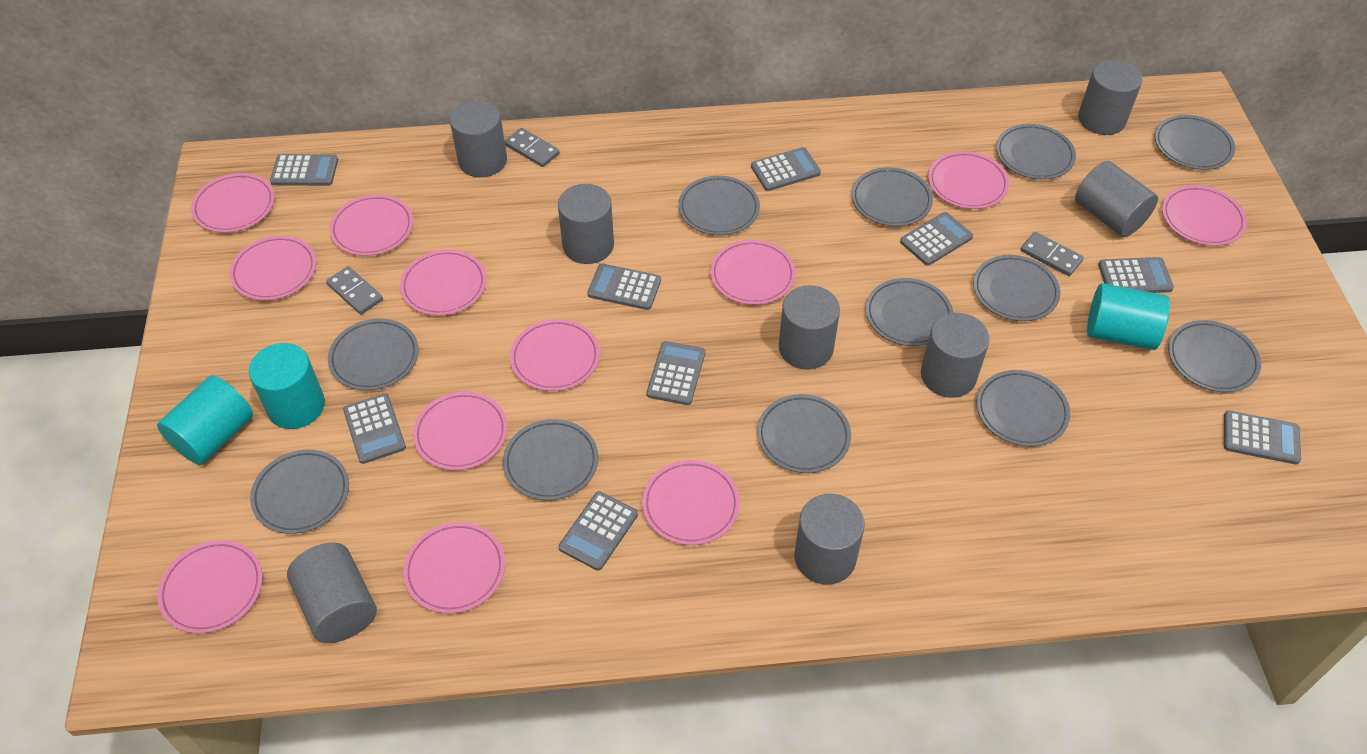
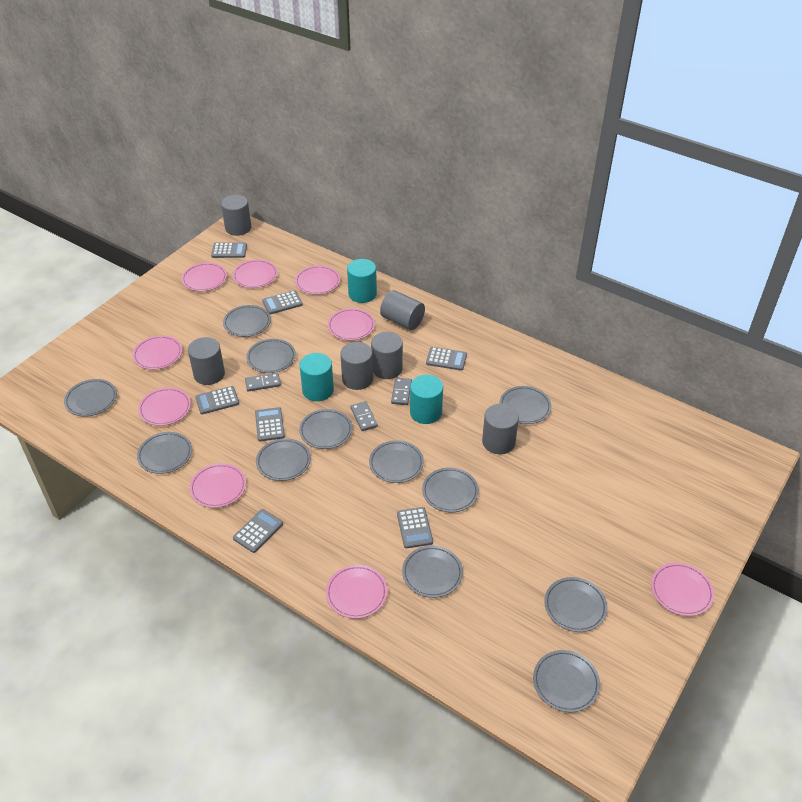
grey calculator: 9 -> 7
grey cylinder: 8 -> 6
pink plate: 12 -> 9

